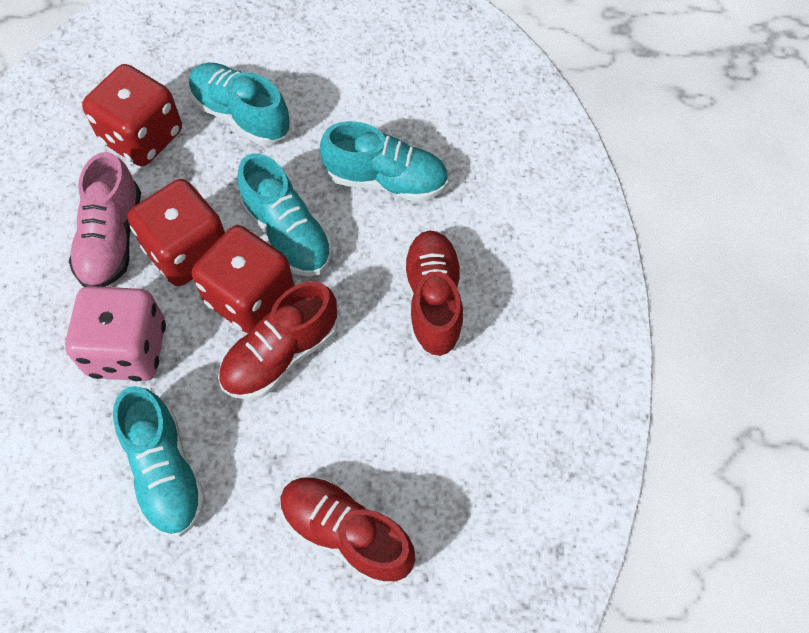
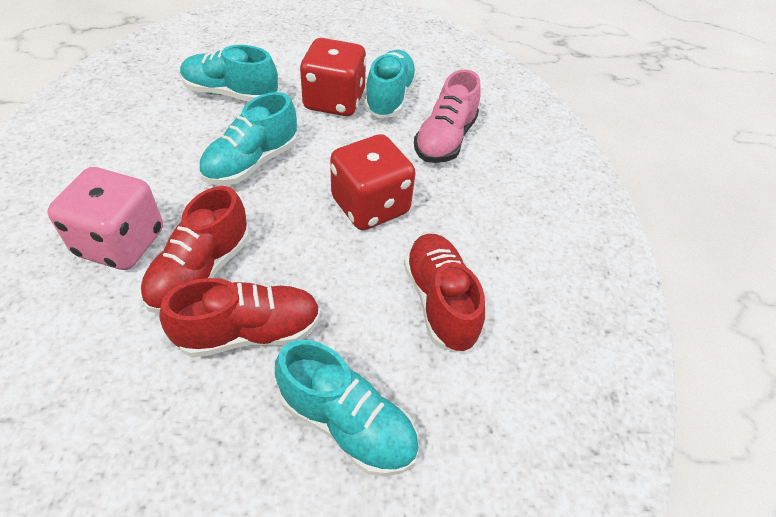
red dice: 3 -> 2

